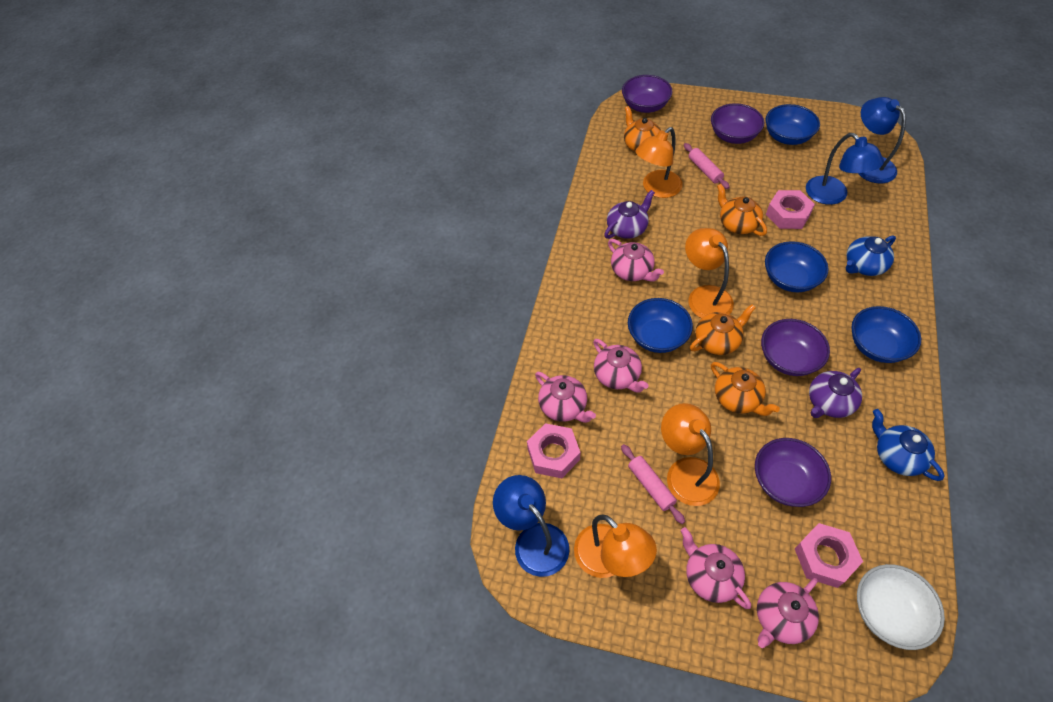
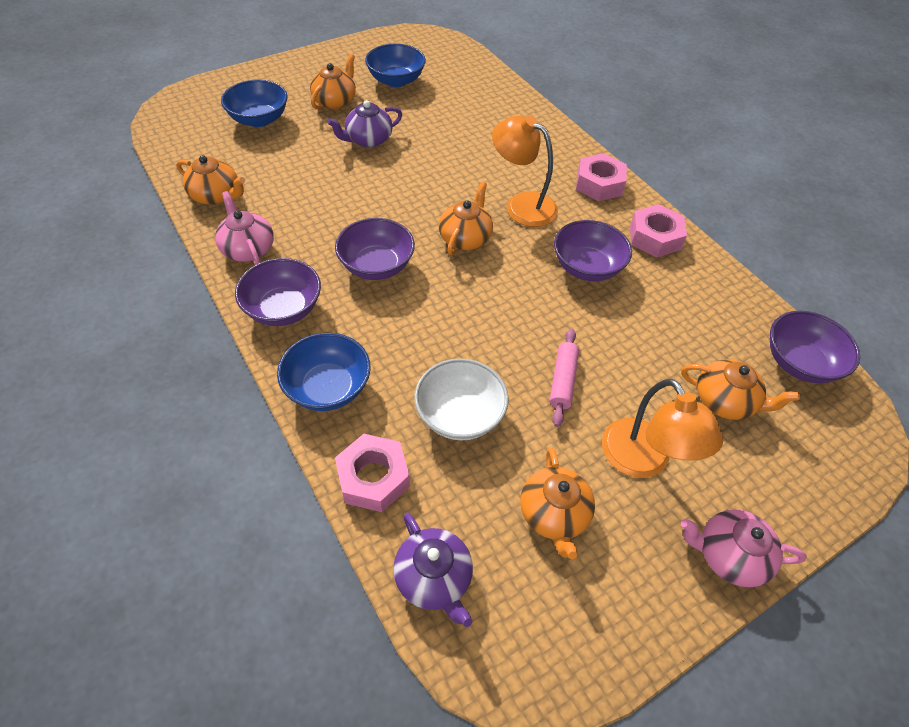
blue bowl: 4 -> 3
blue lamp: 3 -> 0
blue teapot: 2 -> 0
orange lamp: 4 -> 2
orange teapot: 4 -> 5
pink rolling pin: 2 -> 1
pink teapot: 5 -> 2

